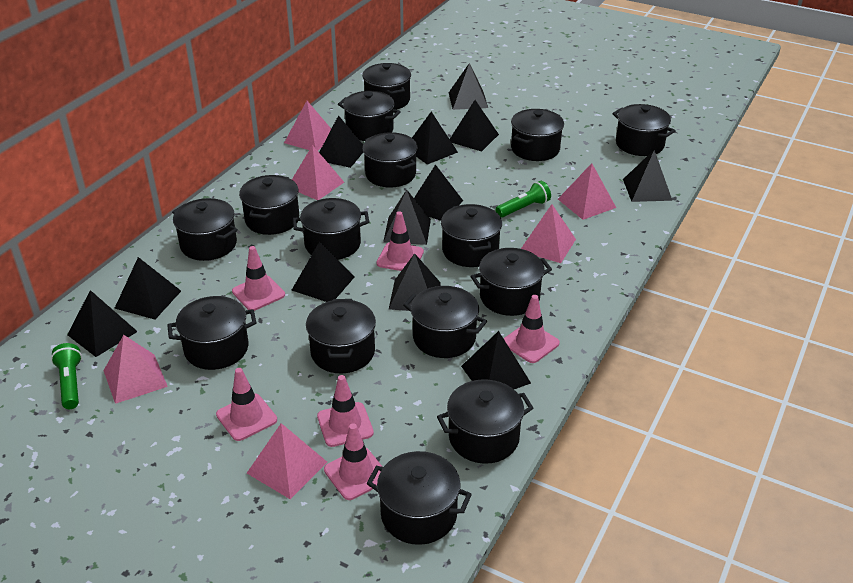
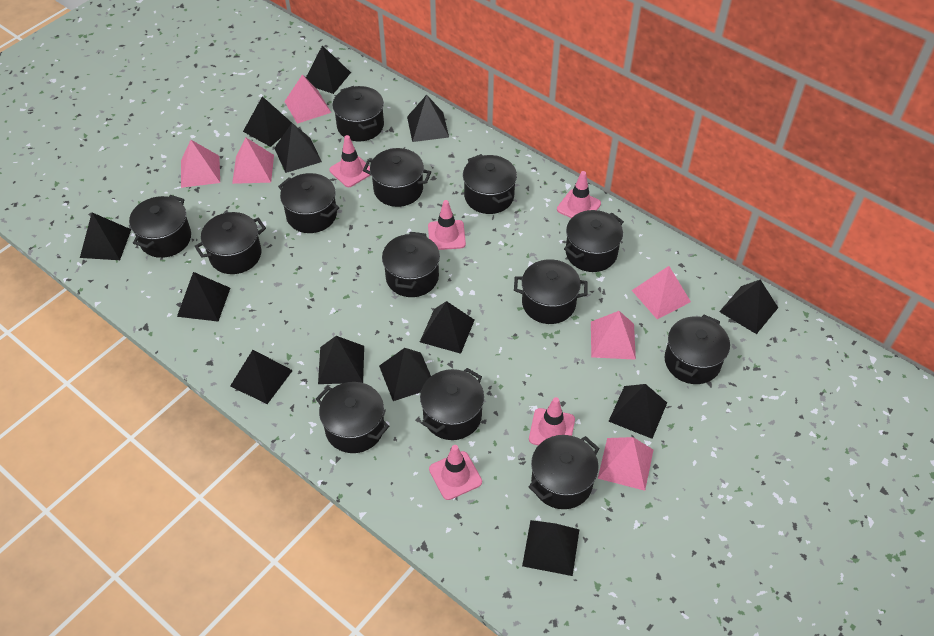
black pot: 15 -> 13
black pyramid: 12 -> 13
green flashlight: 2 -> 0
pink traffic cone: 6 -> 5

